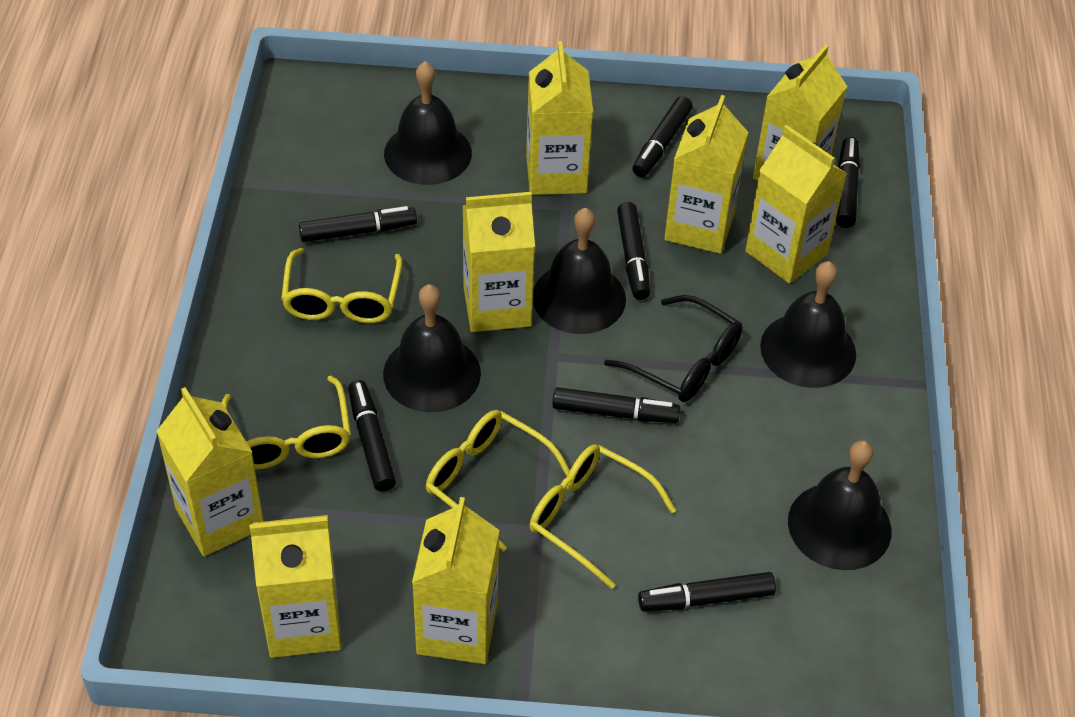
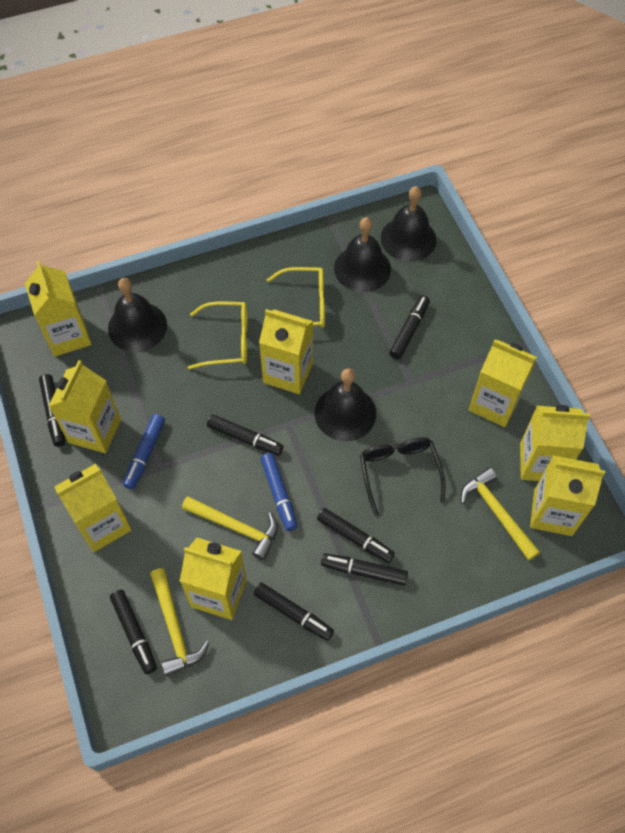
black bell: 5 -> 4
blue marker: 0 -> 2
yellow glasses: 4 -> 2
yellow hammer: 0 -> 3

